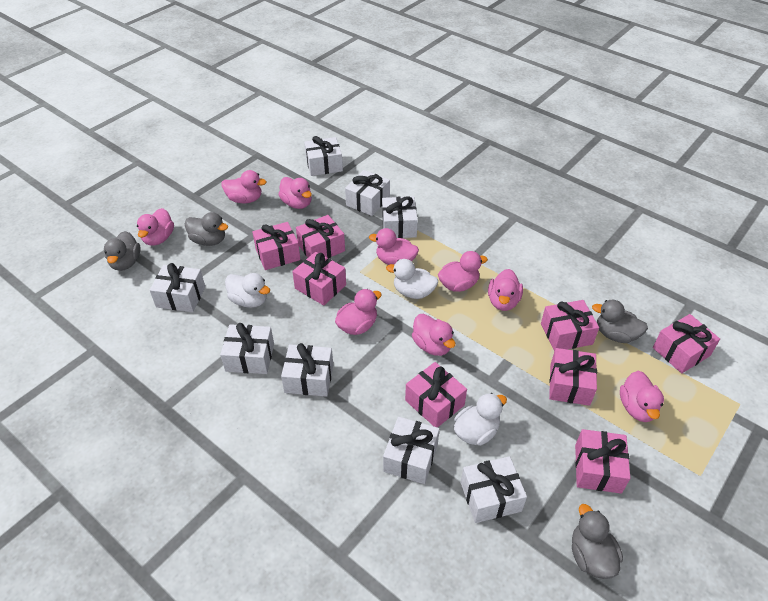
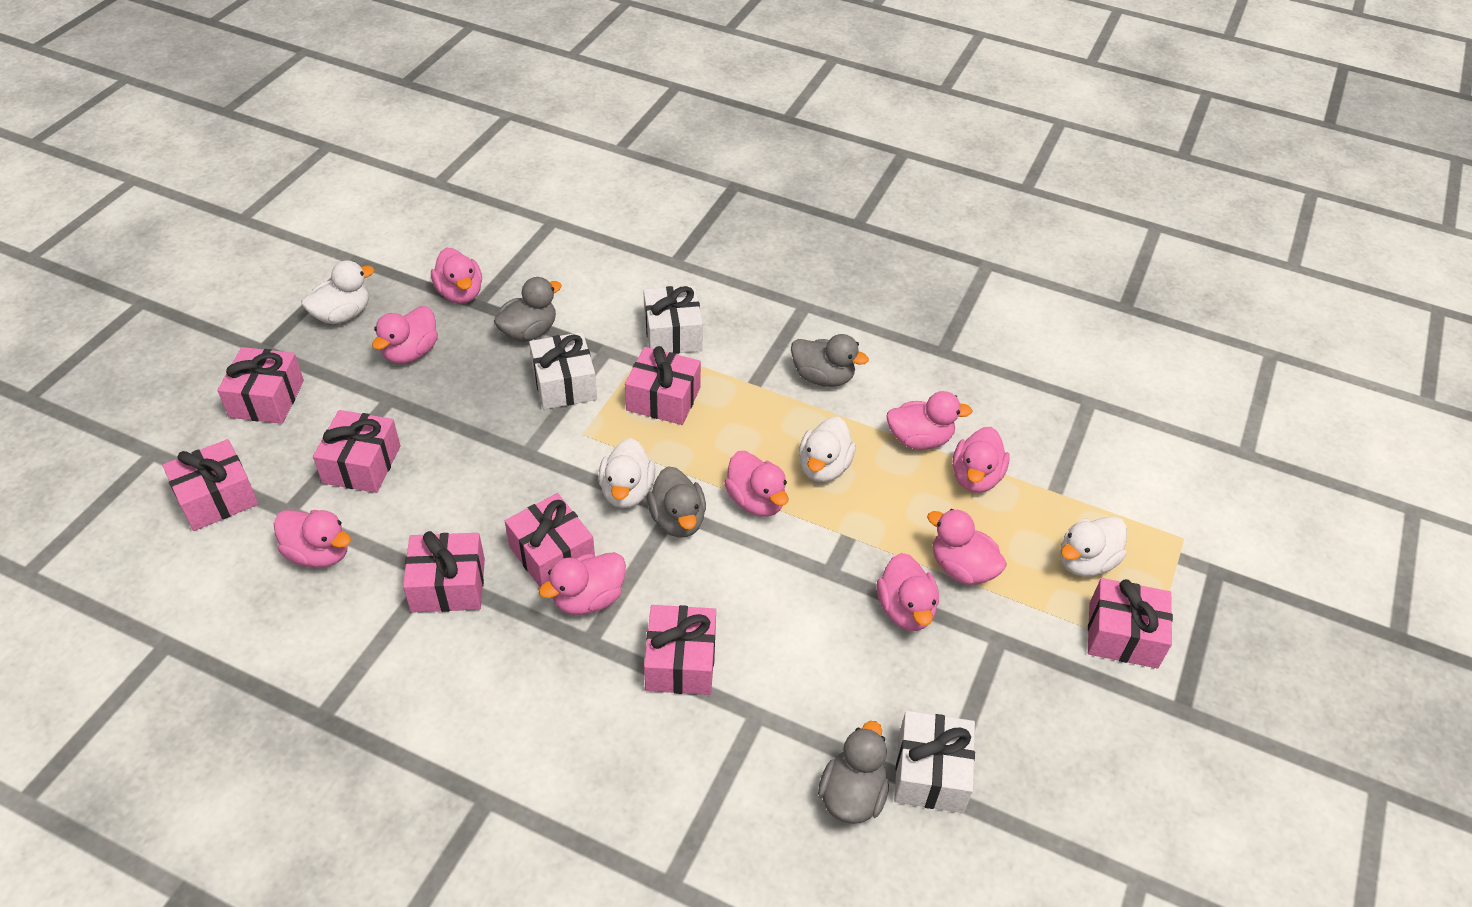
white duck: 3 -> 4
white gift: 8 -> 3

